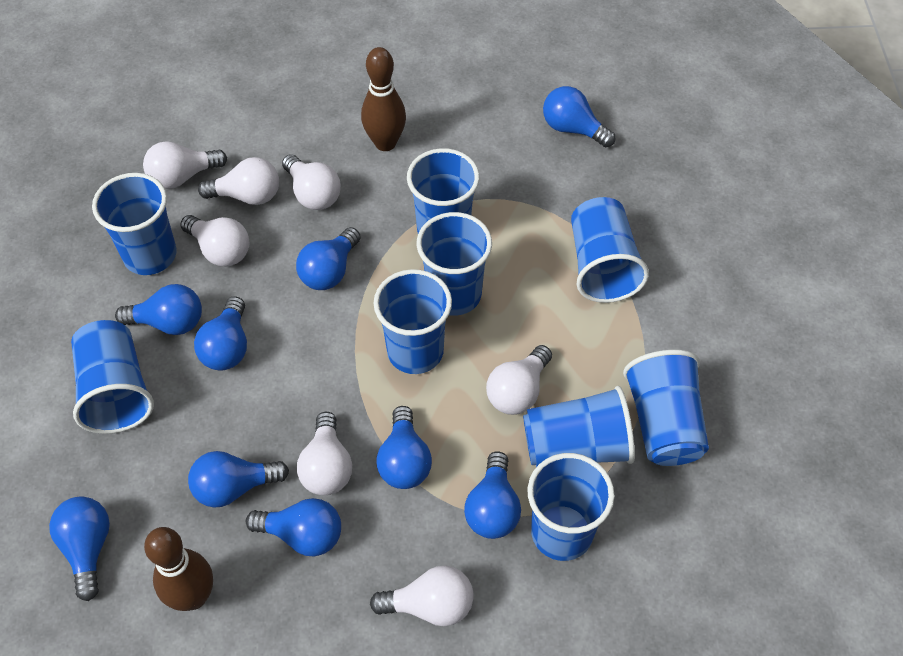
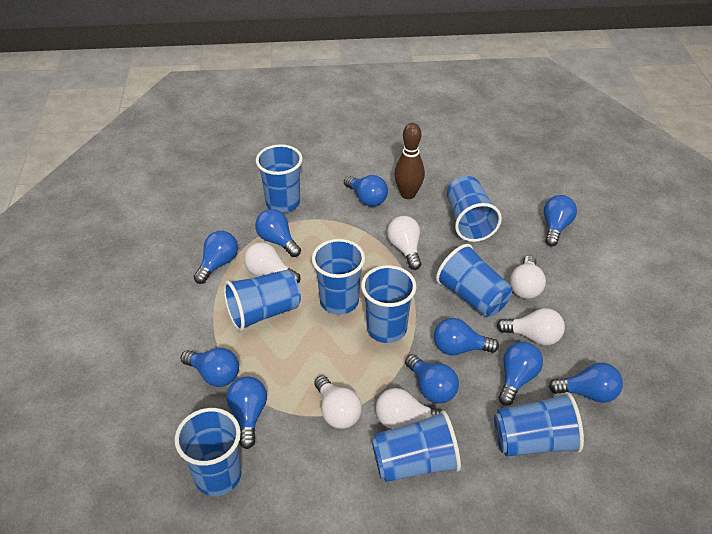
blue light bulb: 9 -> 10
brown bowling pin: 2 -> 1
white light bulb: 7 -> 6

